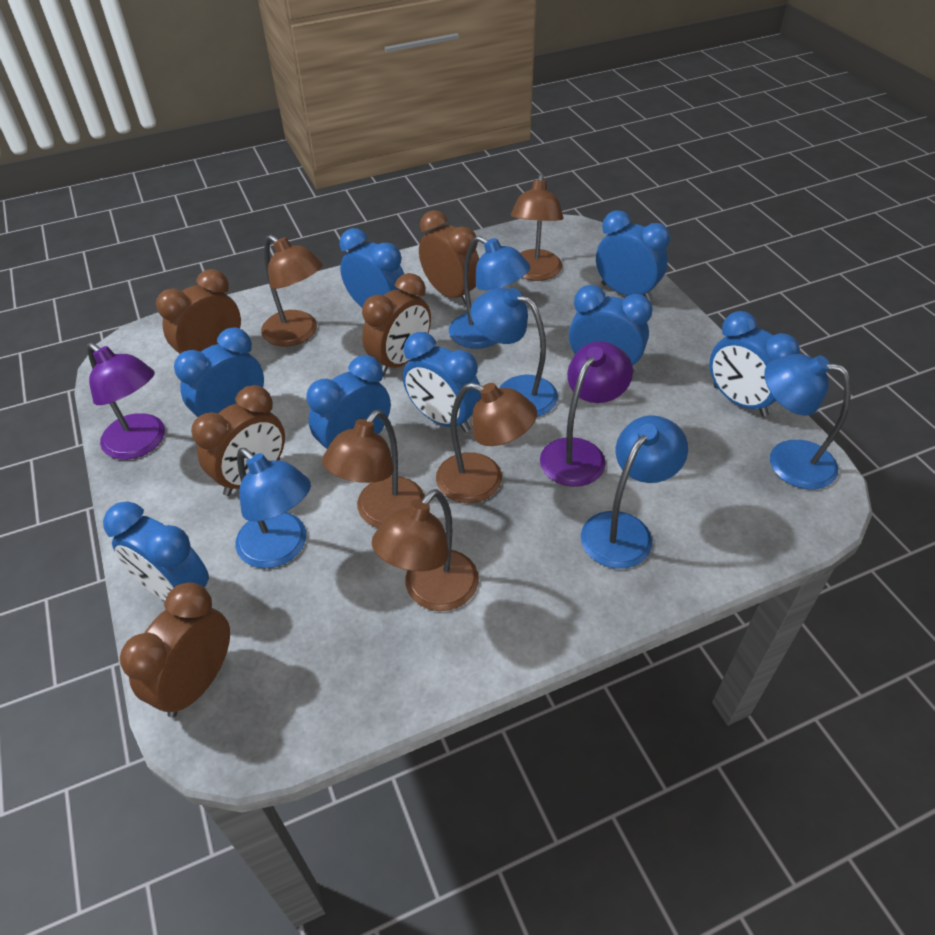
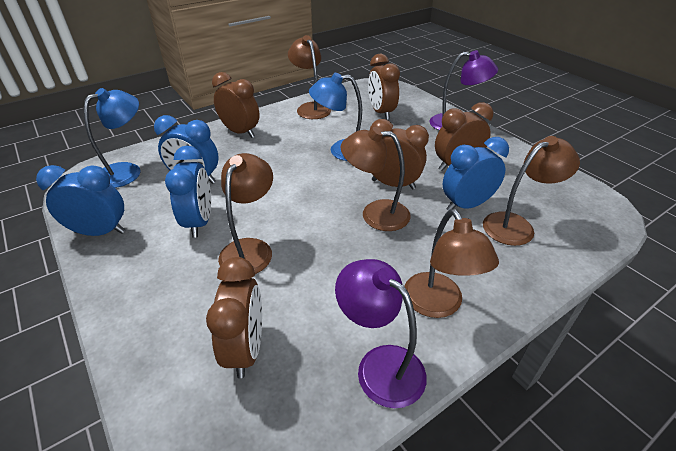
blue clock: 8 -> 4
blue lamp: 5 -> 2

